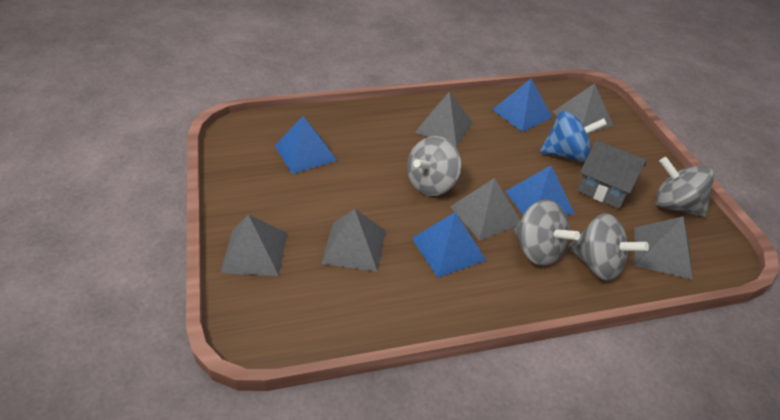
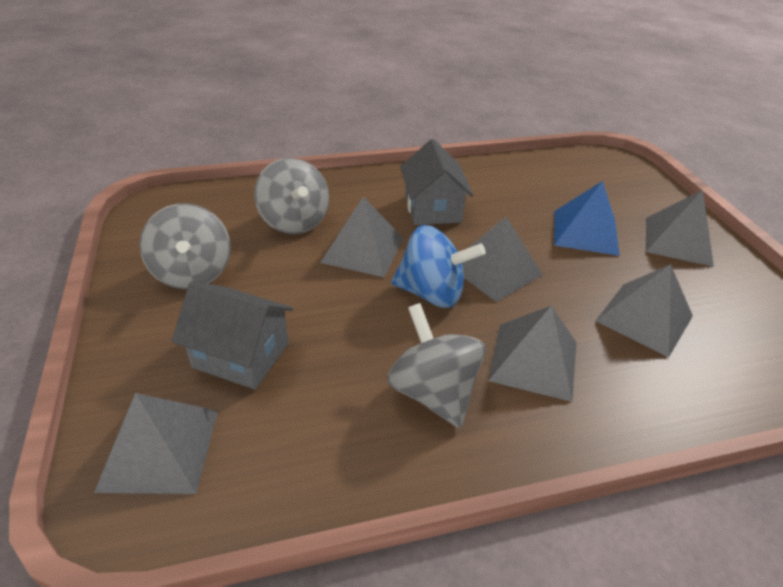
blue pyramid: 4 -> 1
grey house: 1 -> 2
grey spinning top: 4 -> 3

